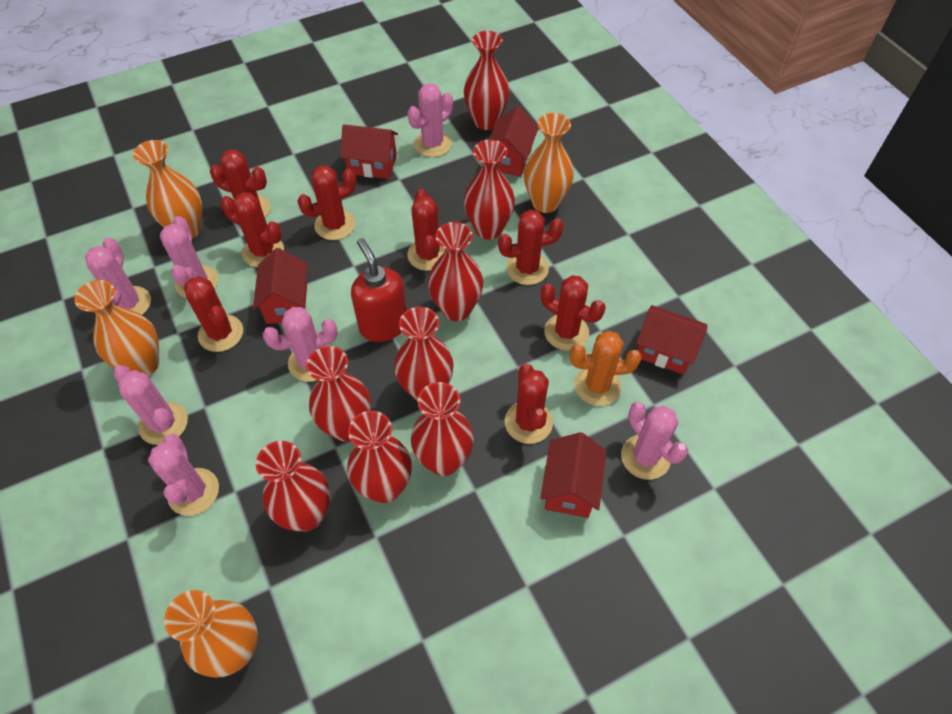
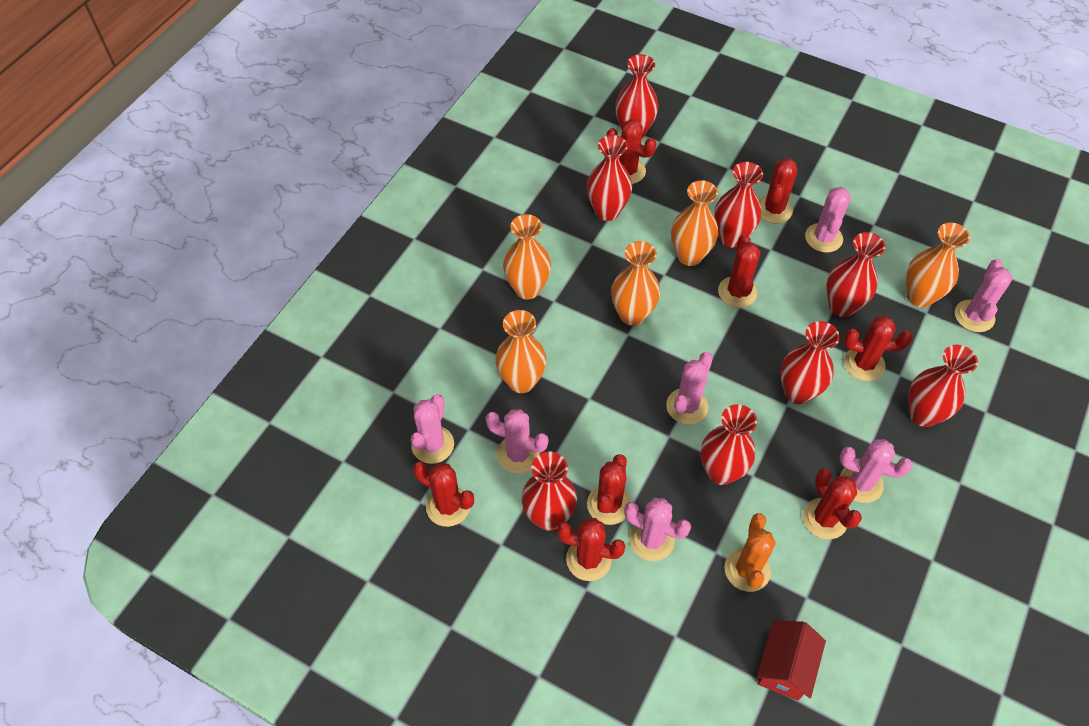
orange vase: 4 -> 5
red house: 5 -> 1
red soap dispenser: 1 -> 0

